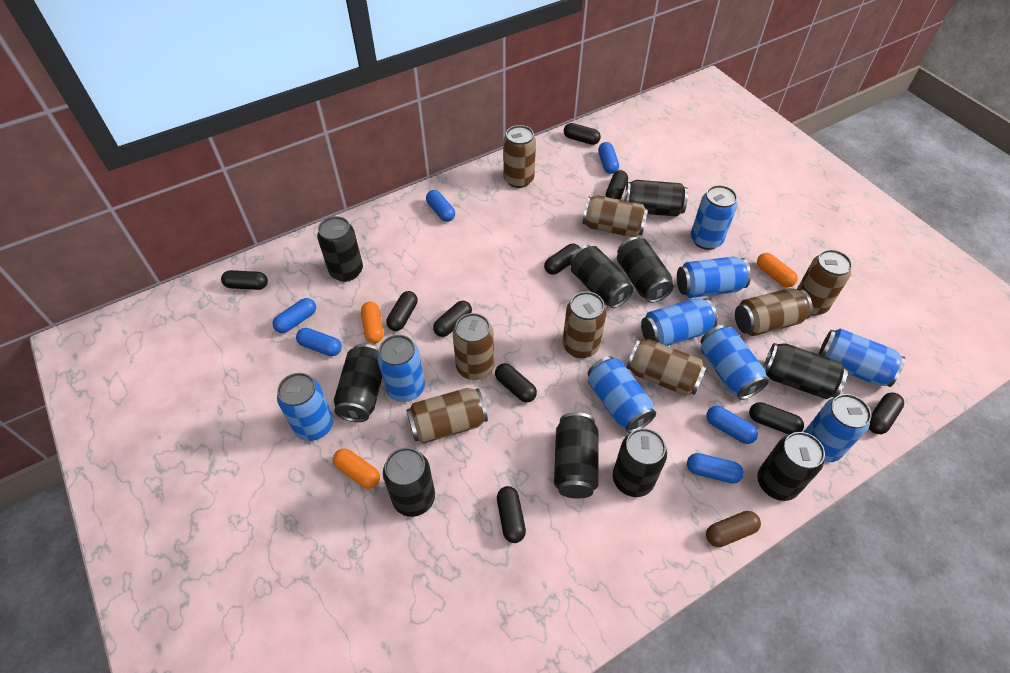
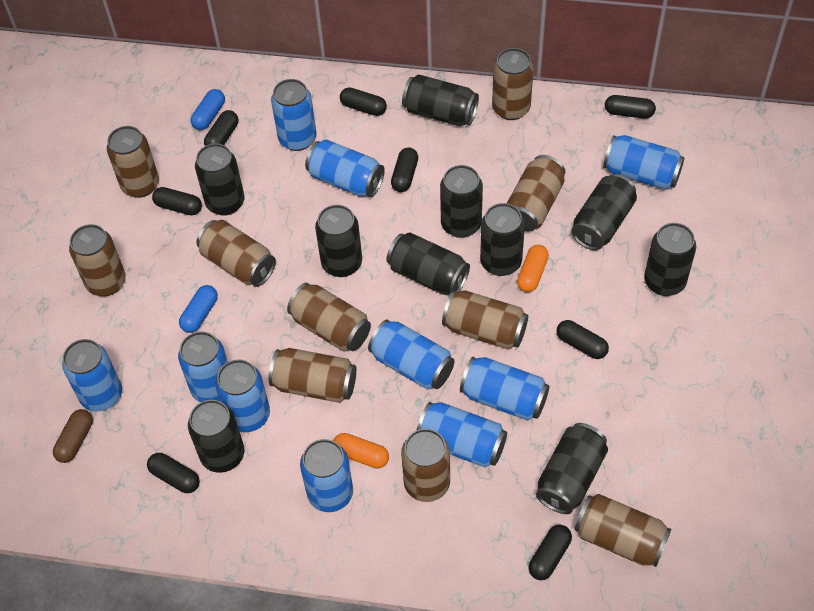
black capsule: 10 -> 8
blue can: 9 -> 10
blue capsule: 6 -> 2
brown can: 8 -> 10
orange capsule: 3 -> 2

